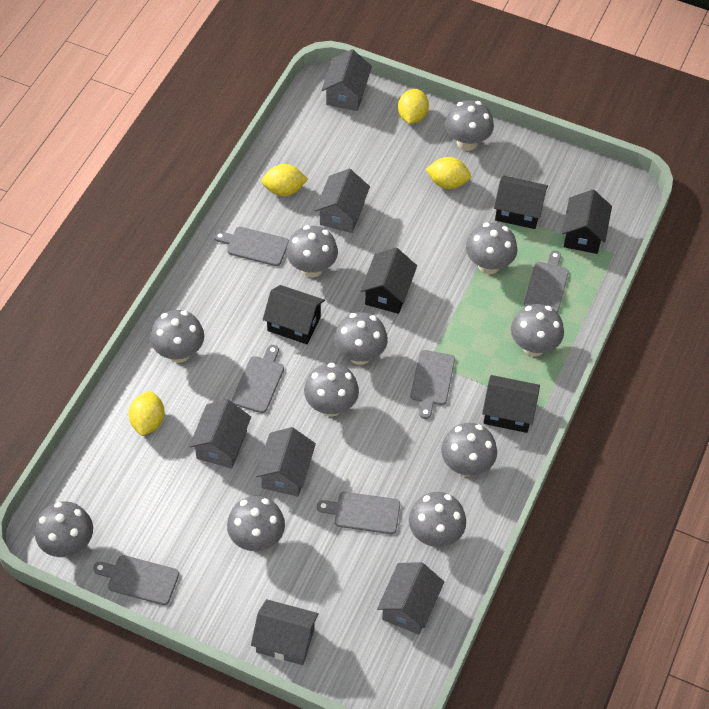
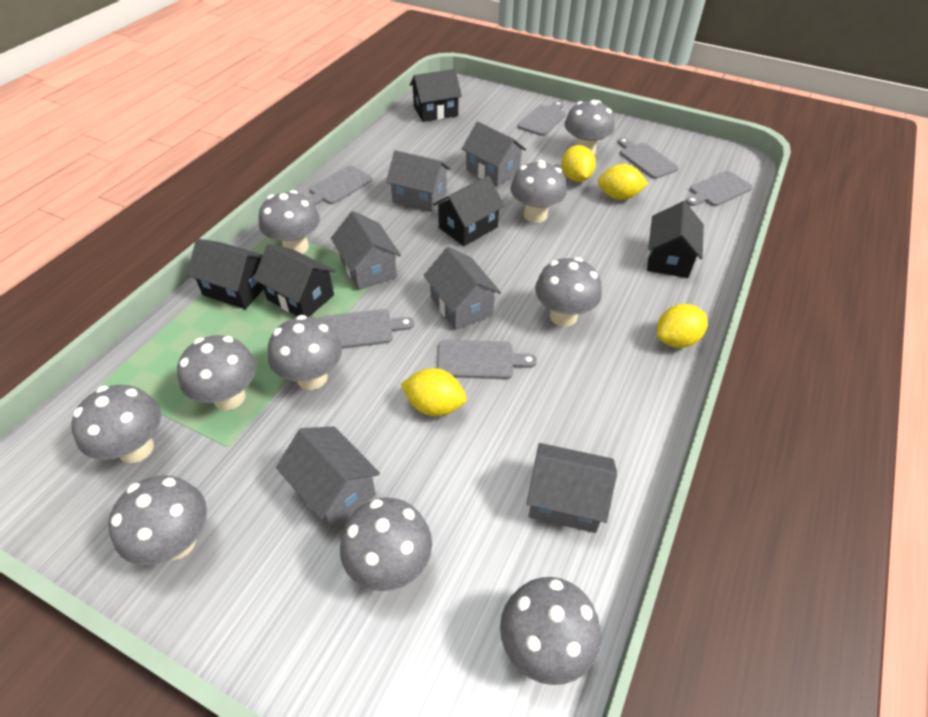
grey mushroom: 11 -> 10

